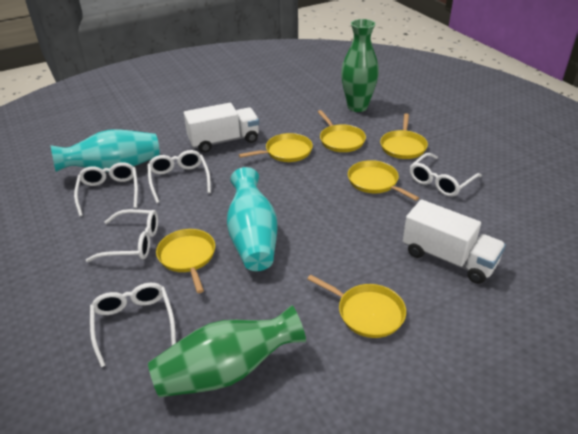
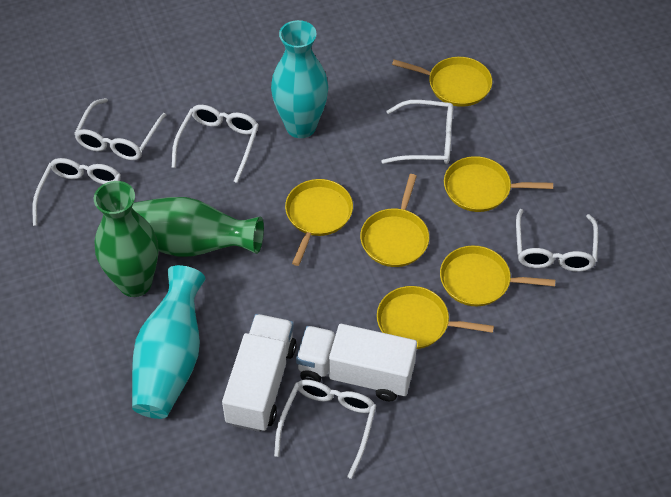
white glasses: 5 -> 6

